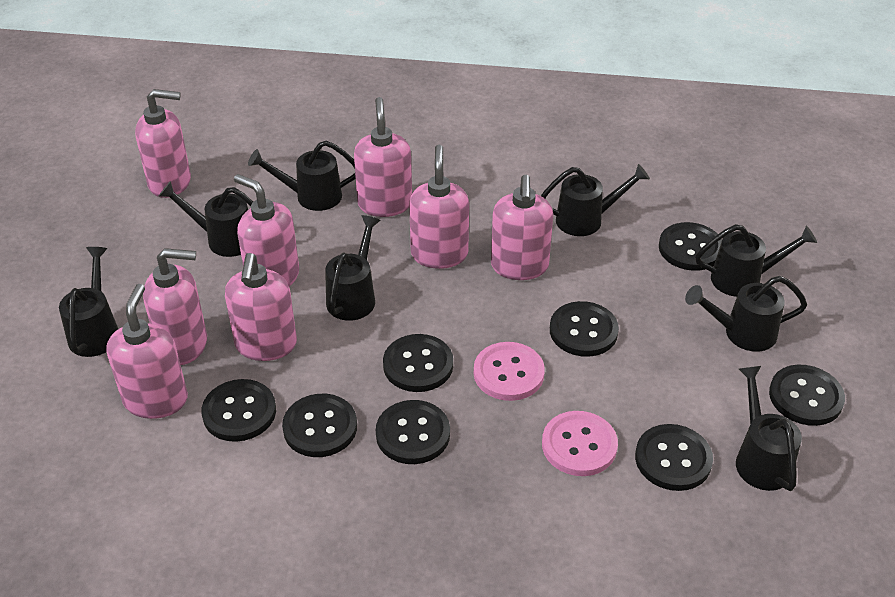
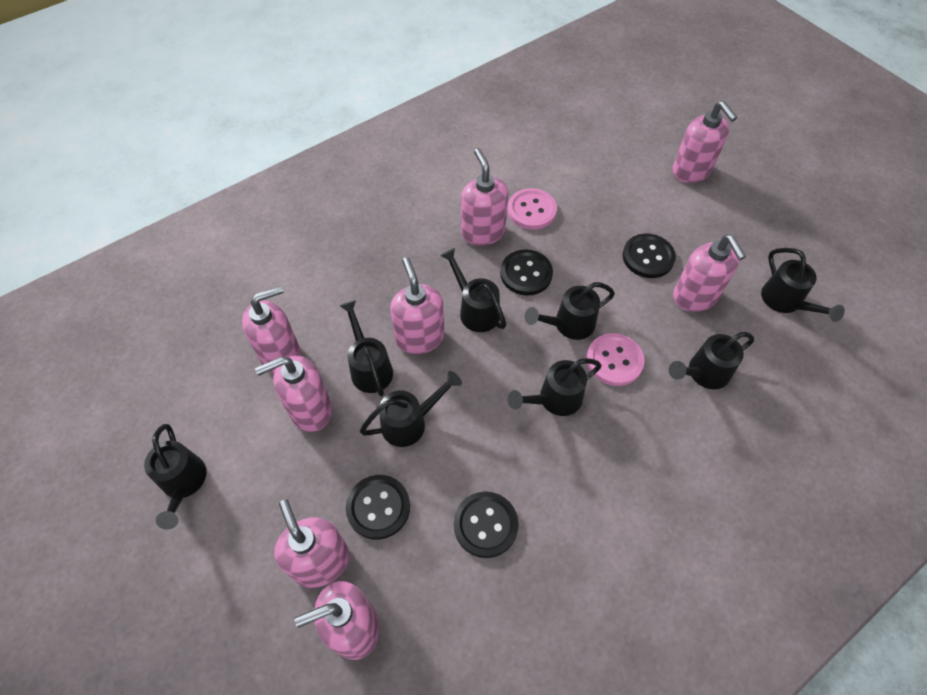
black button: 8 -> 4

